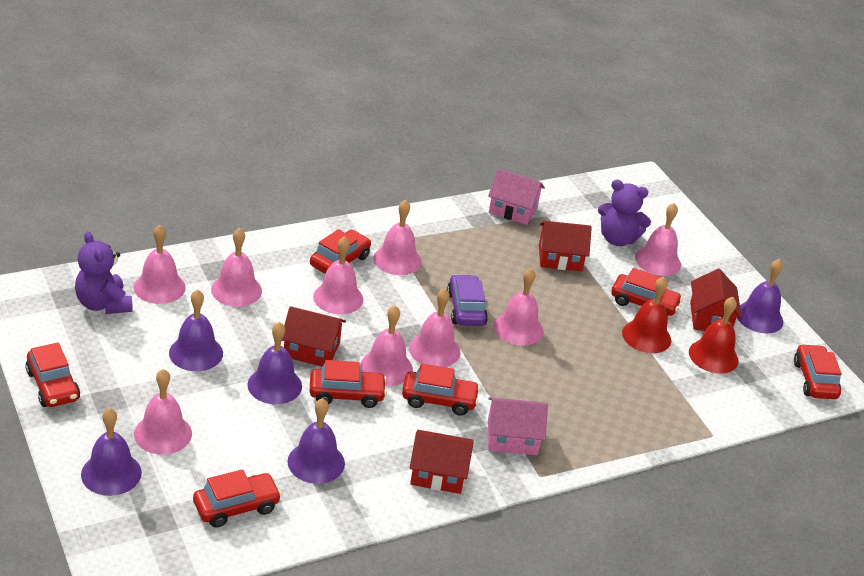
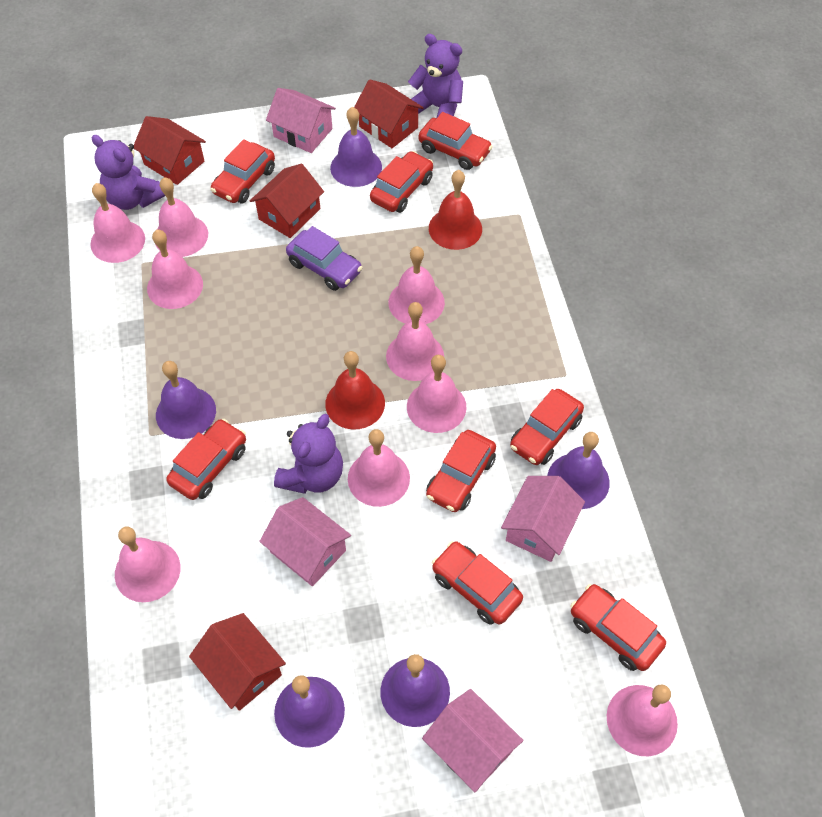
pink house: 2 -> 4
purple teddy bear: 2 -> 3
red car: 7 -> 8

